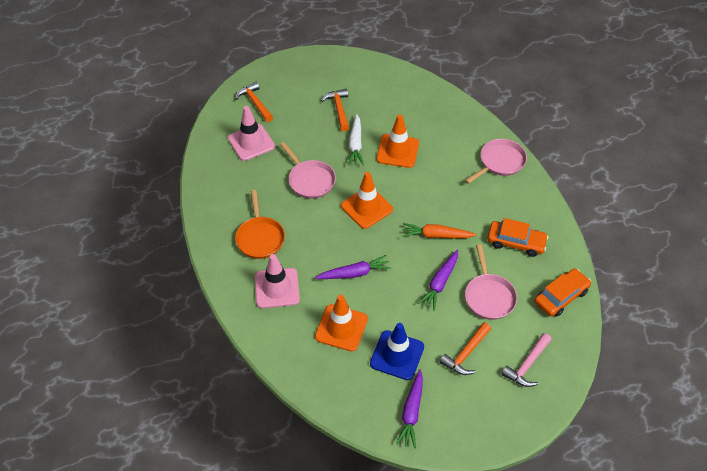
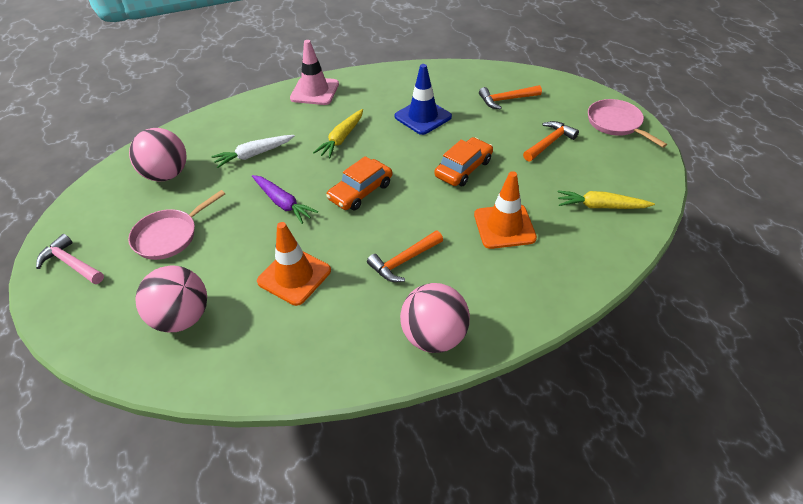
orange carrot: 1 -> 0
orange pan: 1 -> 0
orange traffic cone: 3 -> 2
pink ball: 0 -> 3
pink pan: 3 -> 2
pink traffic cone: 2 -> 1
purple carrot: 3 -> 1
yellow carrot: 0 -> 2

